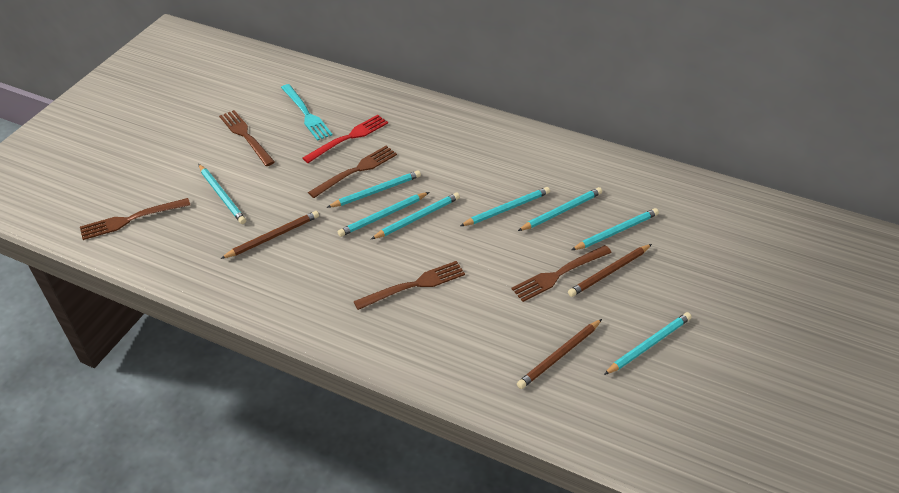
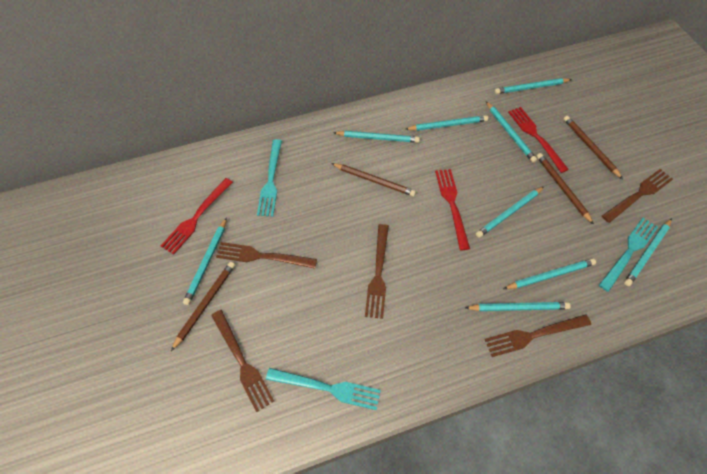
brown pencil: 3 -> 4
red fork: 1 -> 3
turquoise fork: 1 -> 3
turquoise pencil: 8 -> 9

